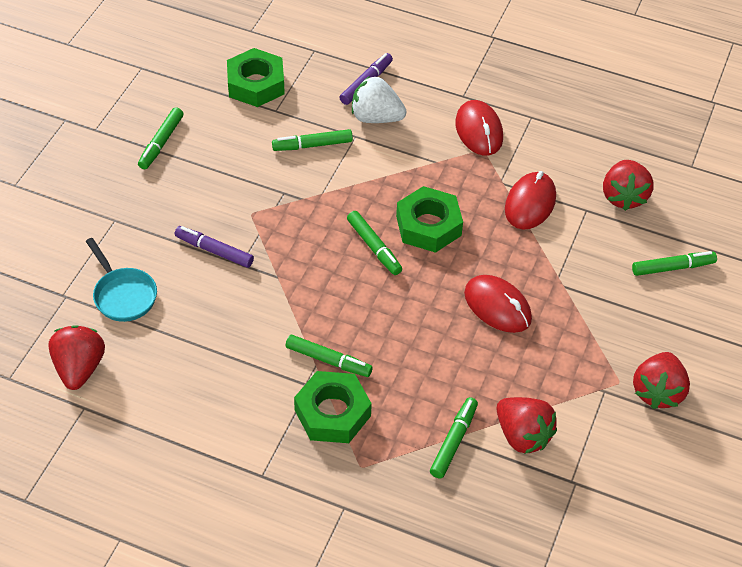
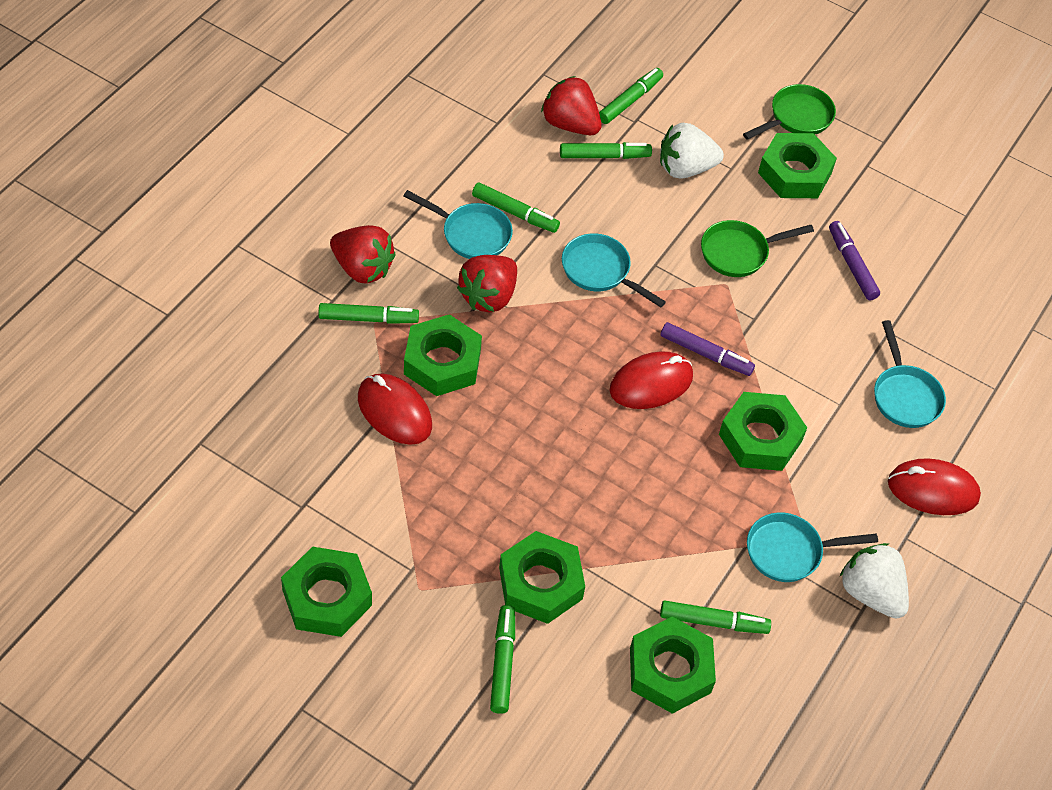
green nut: 3 -> 6
green pan: 0 -> 2
red strawberry: 4 -> 3
turquoise pan: 1 -> 4
white strawberry: 1 -> 2

